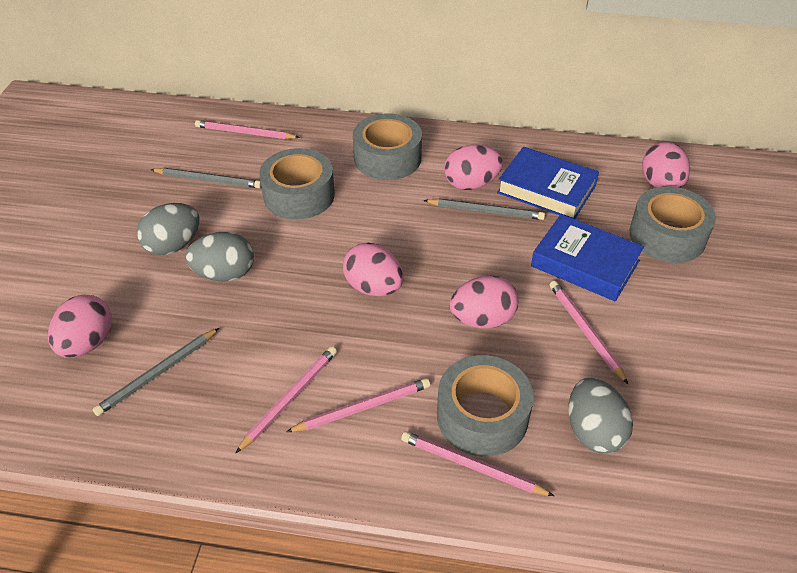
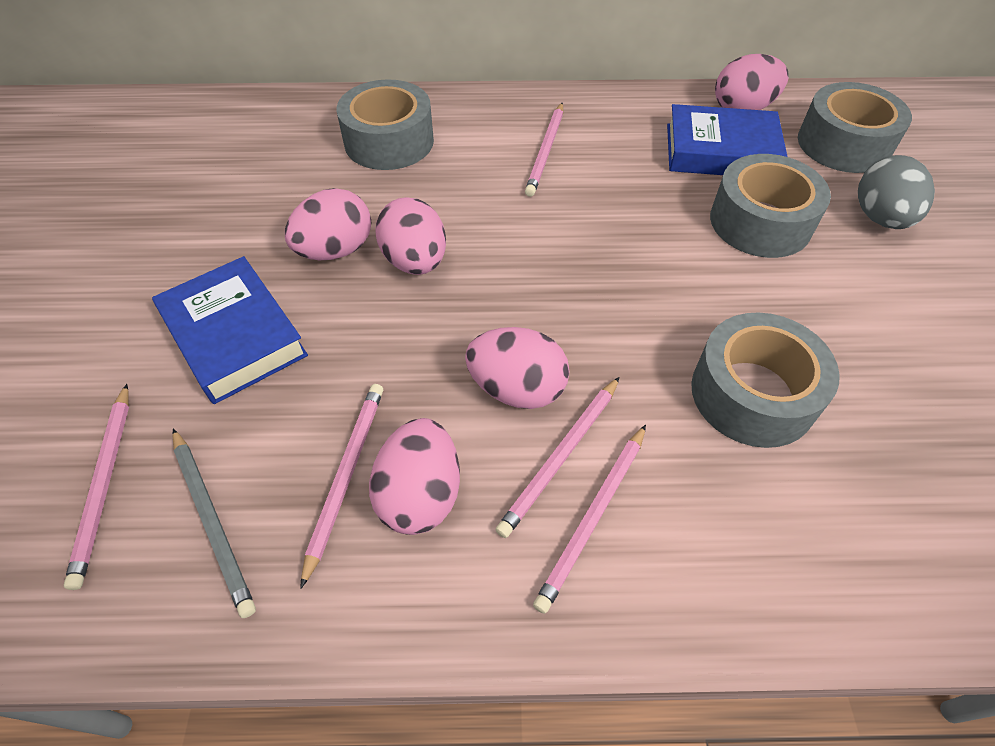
grey egg: 3 -> 1
grey pencil: 3 -> 1

